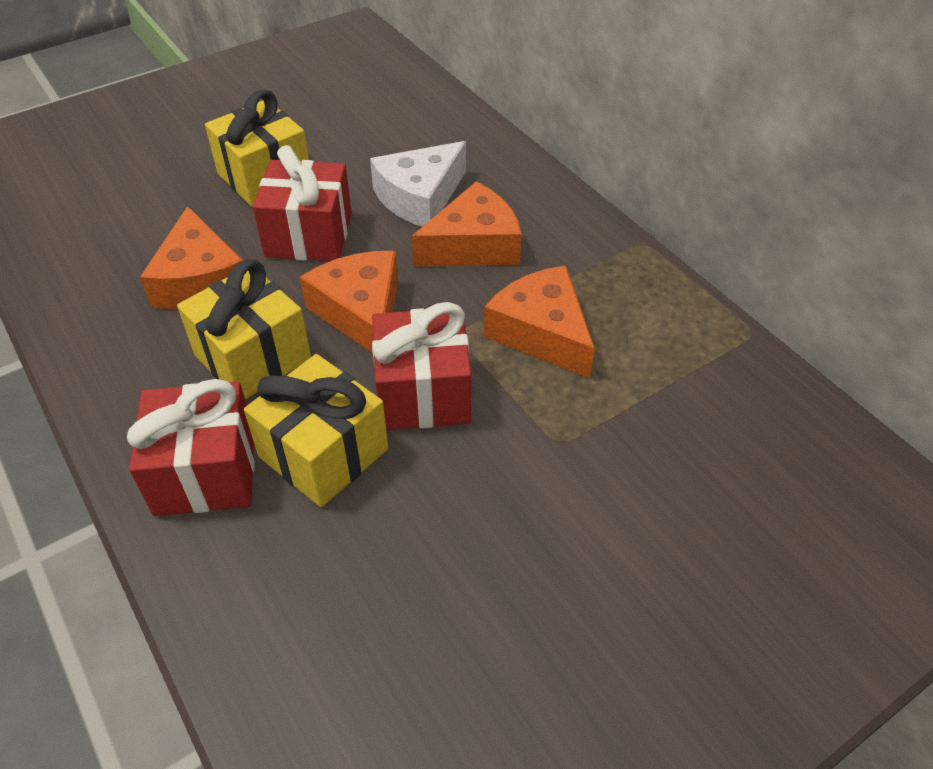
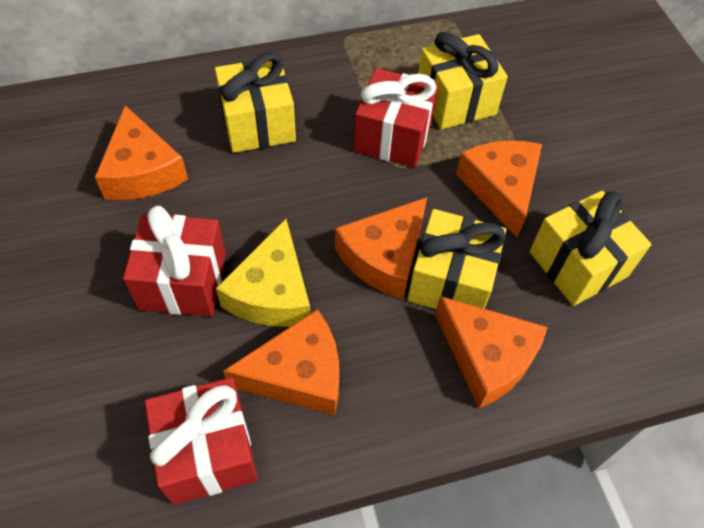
orange cheese: 4 -> 5
white cheese: 1 -> 0
yellow cheese: 0 -> 1
yellow gift: 3 -> 4

